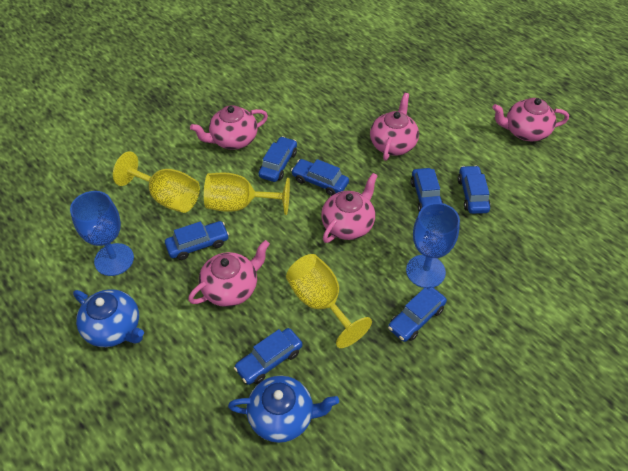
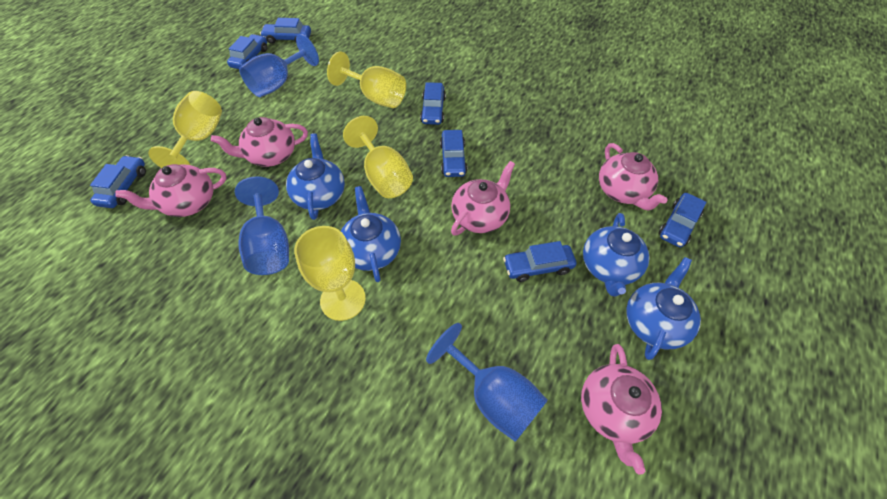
blue goblet: 2 -> 3
blue teapot: 2 -> 4
yellow goblet: 3 -> 4

